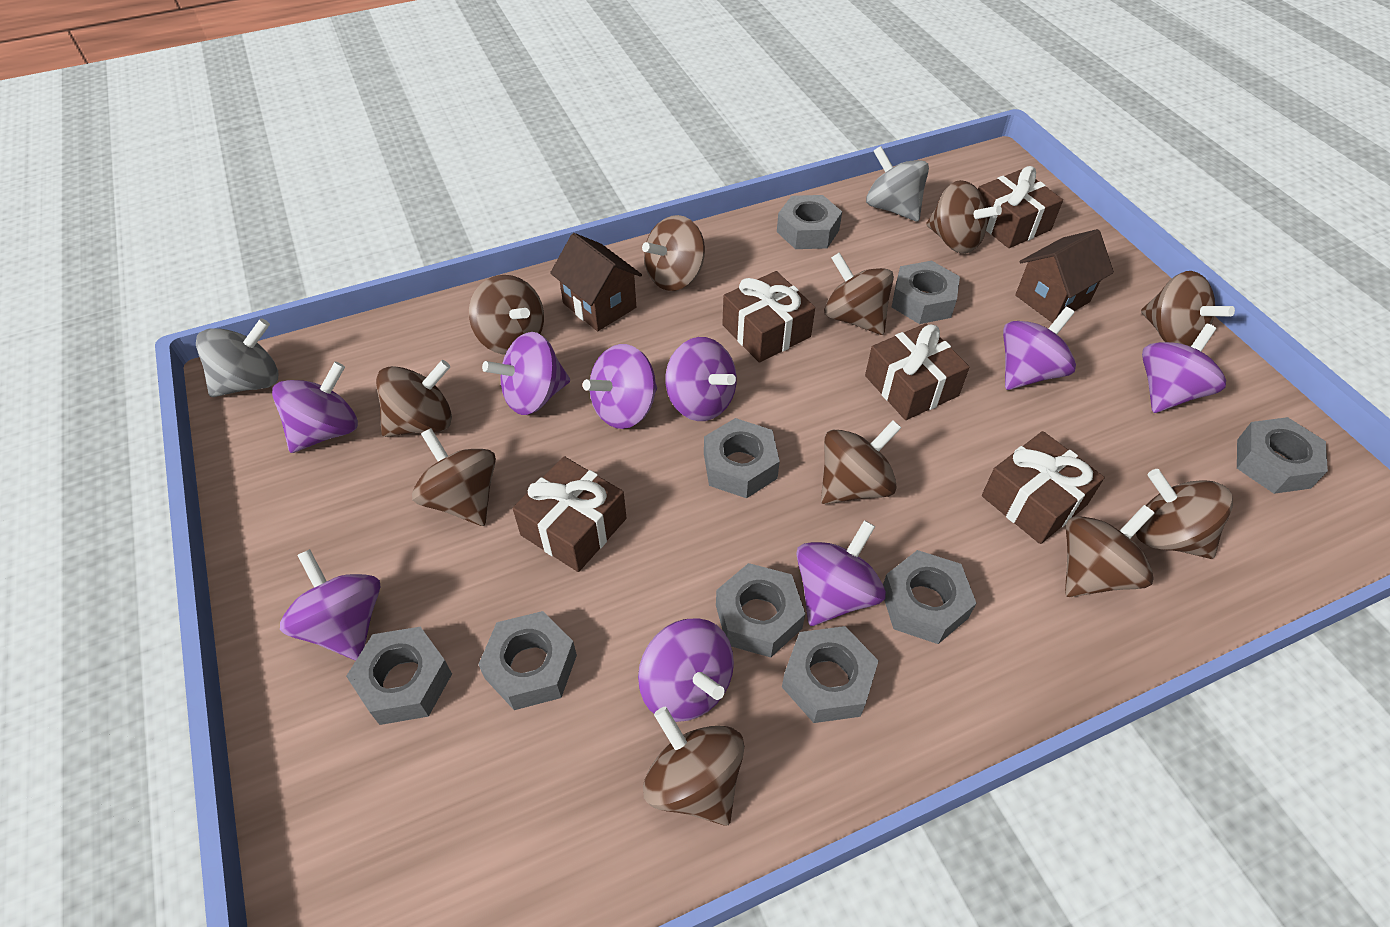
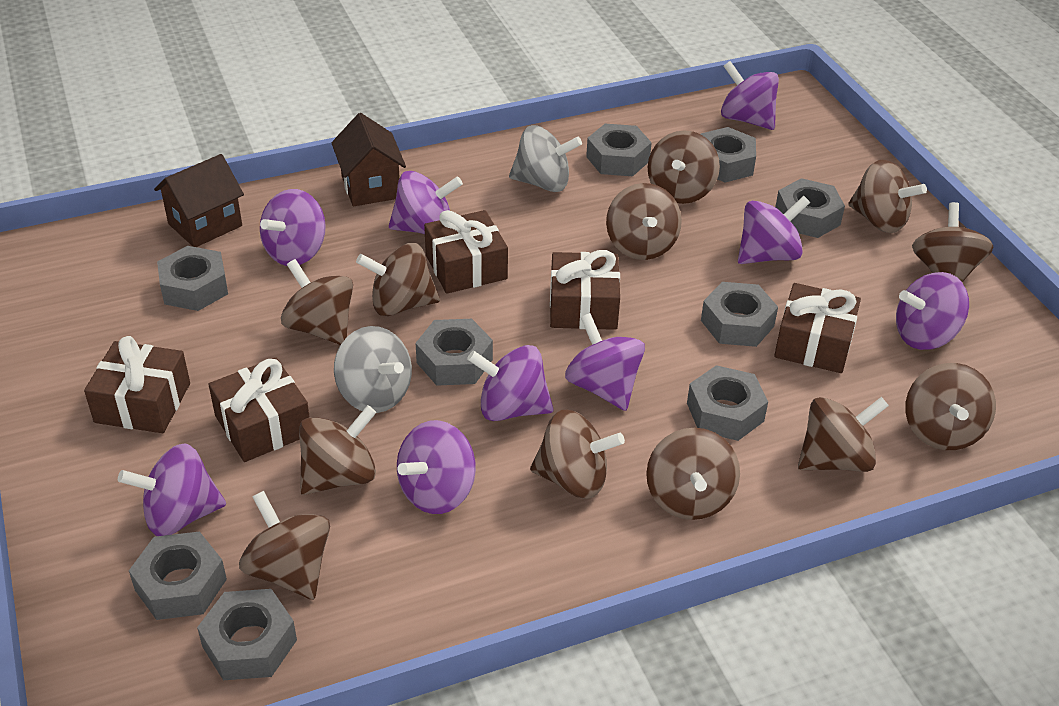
brown spinning top: 11 -> 12

